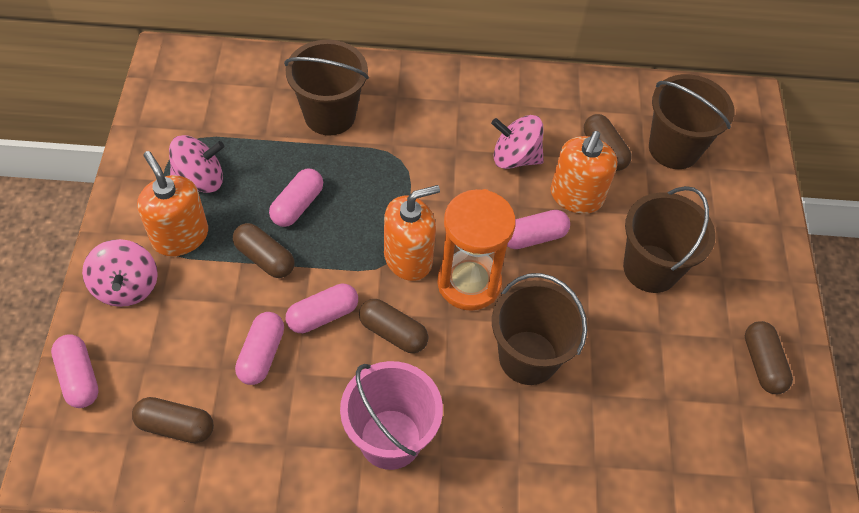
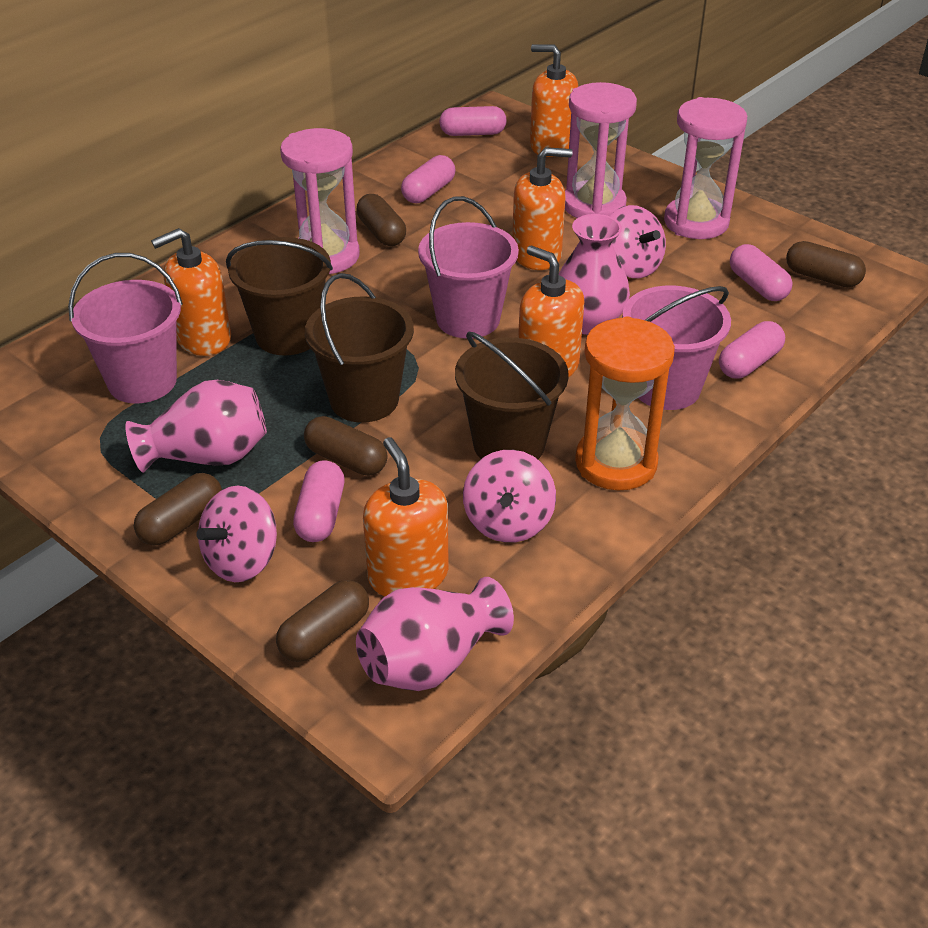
brown bucket: 4 -> 3
orange soap dispenser: 3 -> 5
pink bucket: 1 -> 3
pink hourglass: 0 -> 3
pink vase: 0 -> 3

